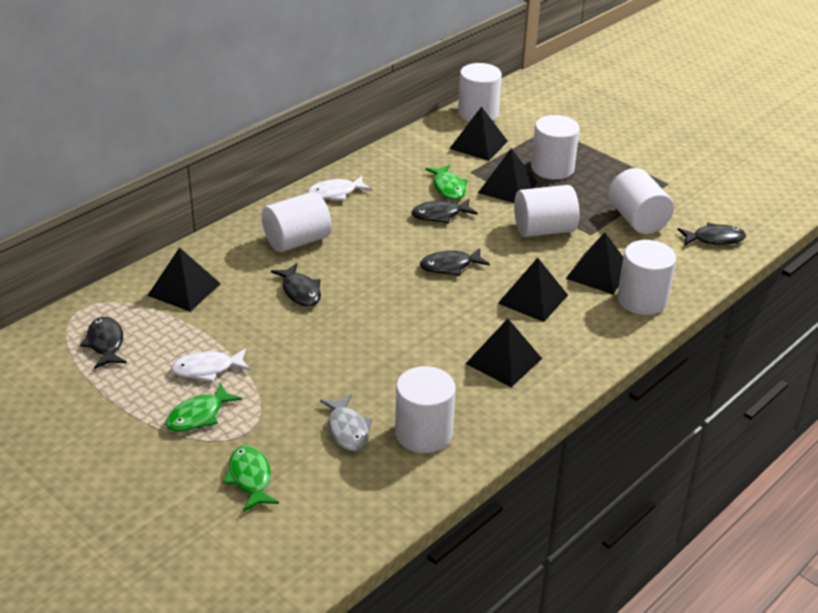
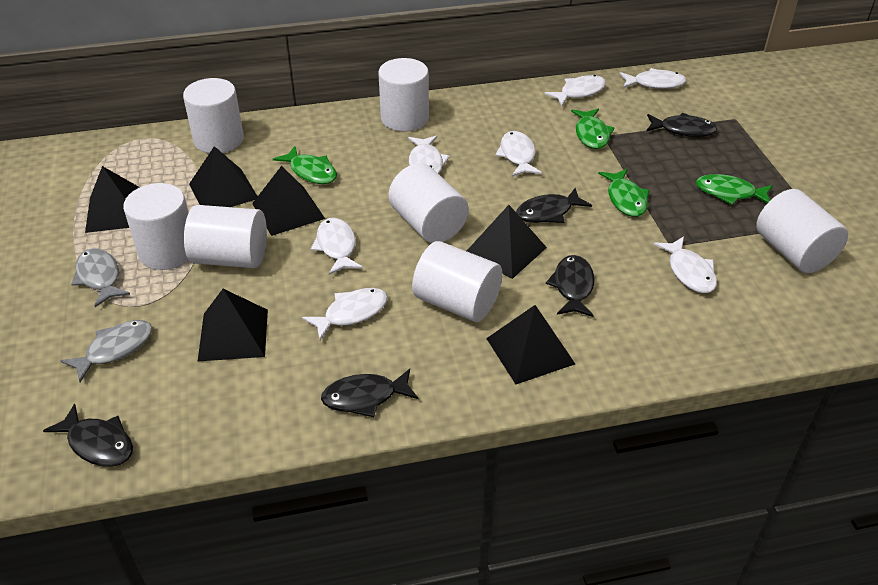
green fish: 3 -> 4
grey fish: 1 -> 2
white fish: 2 -> 7

